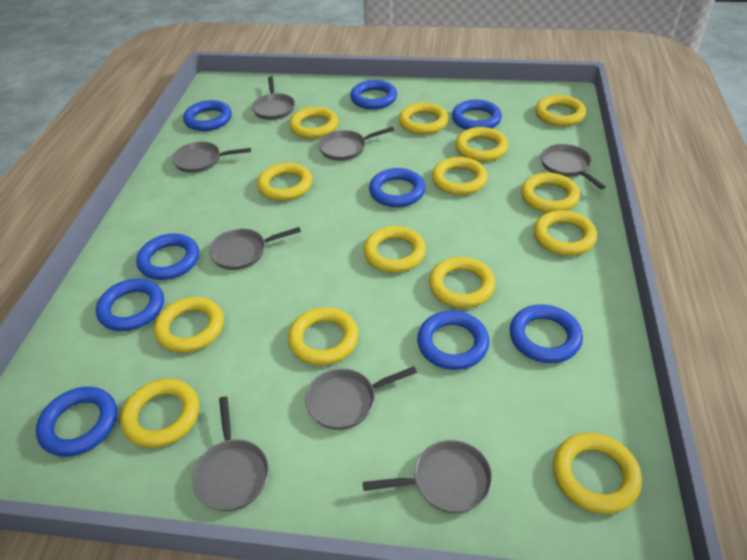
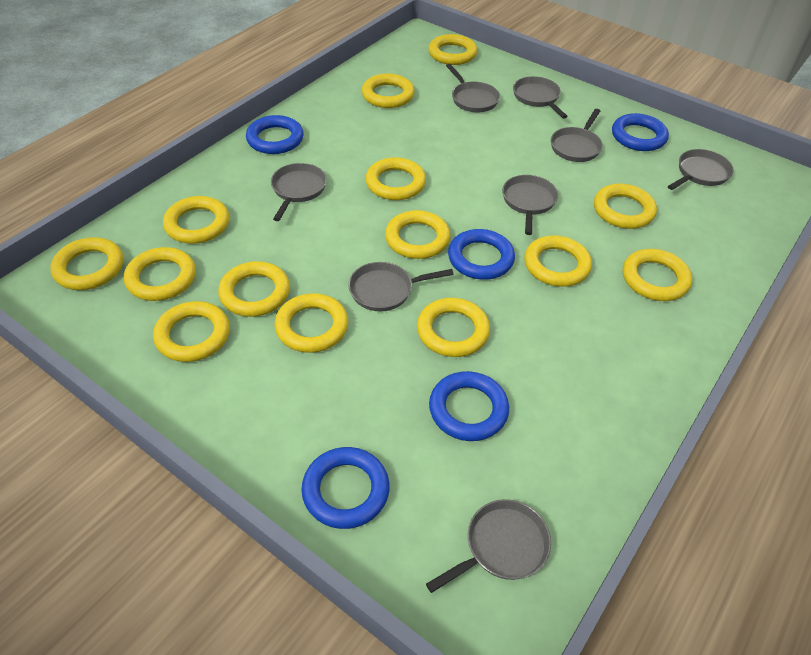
blue ring: 9 -> 5

